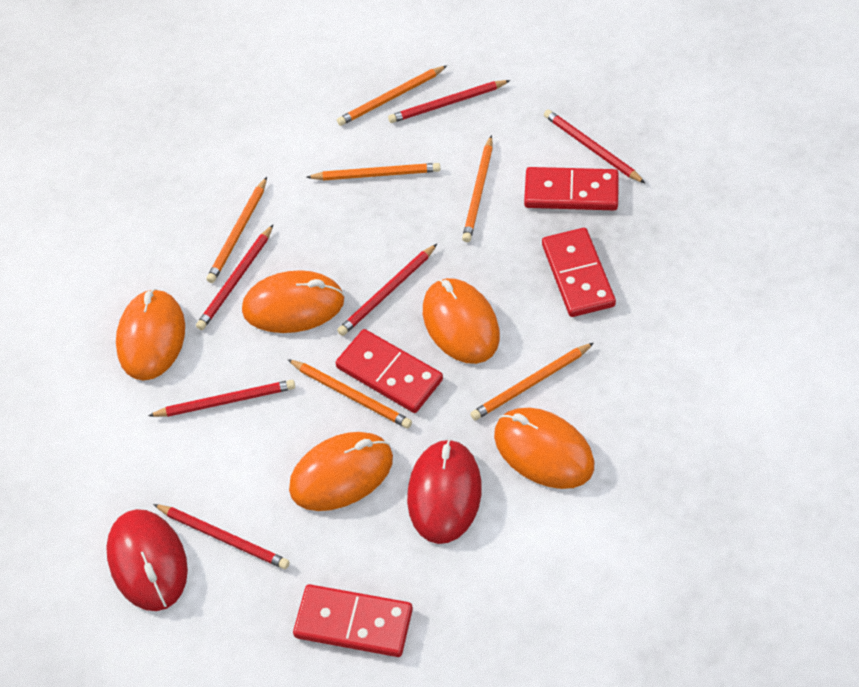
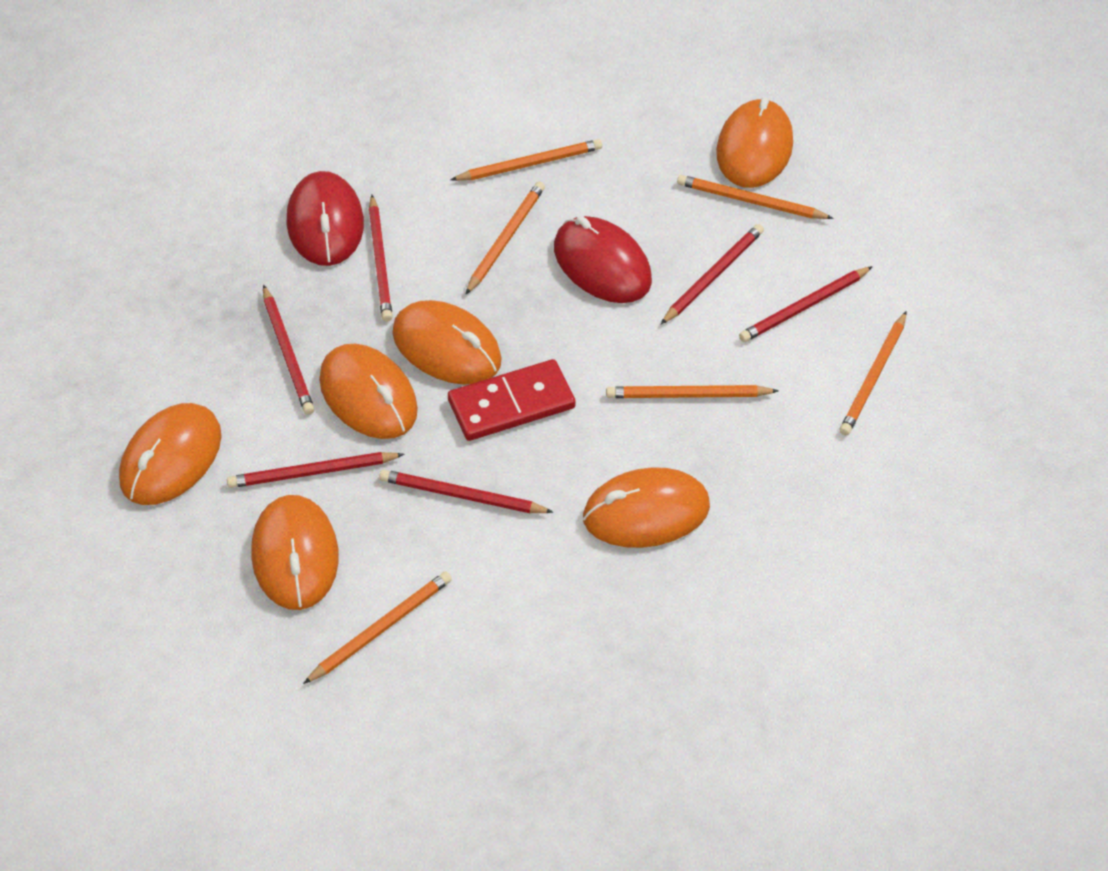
orange mouse: 5 -> 6
red domino: 4 -> 1

